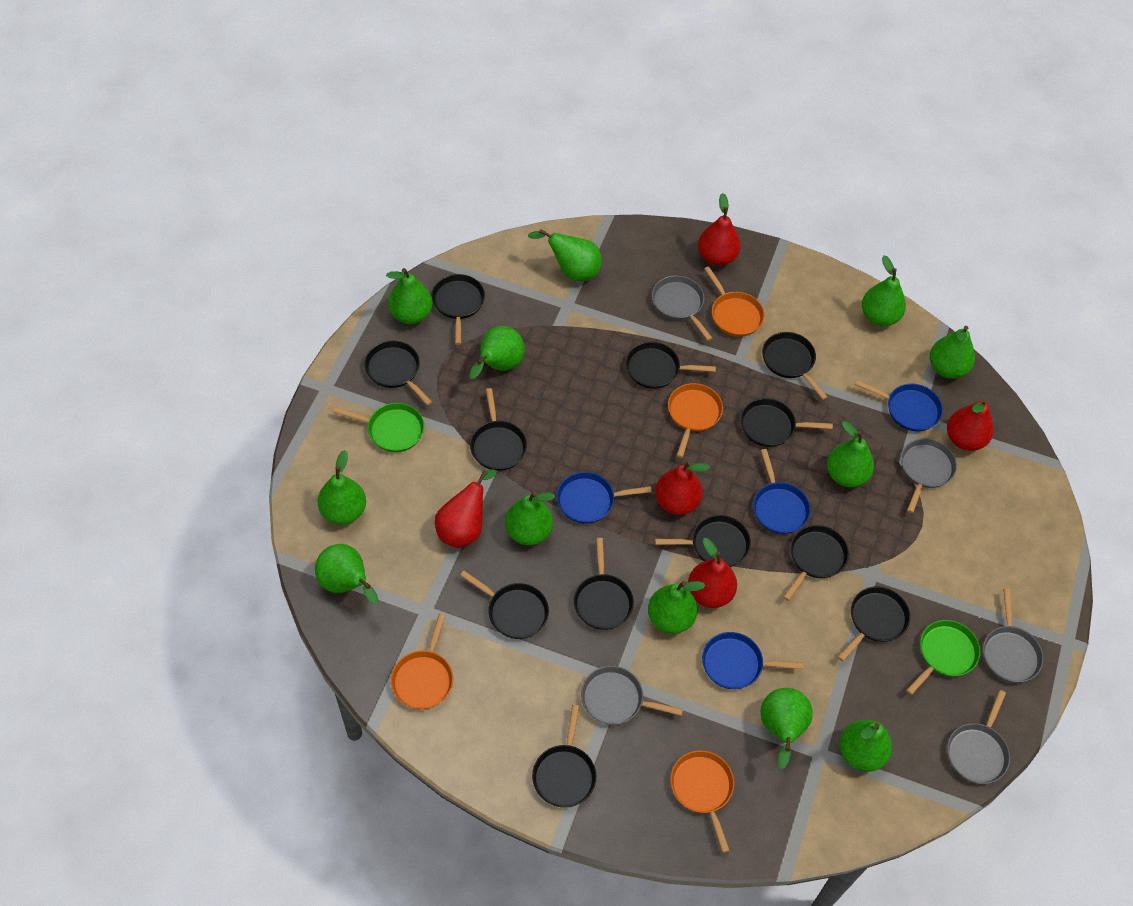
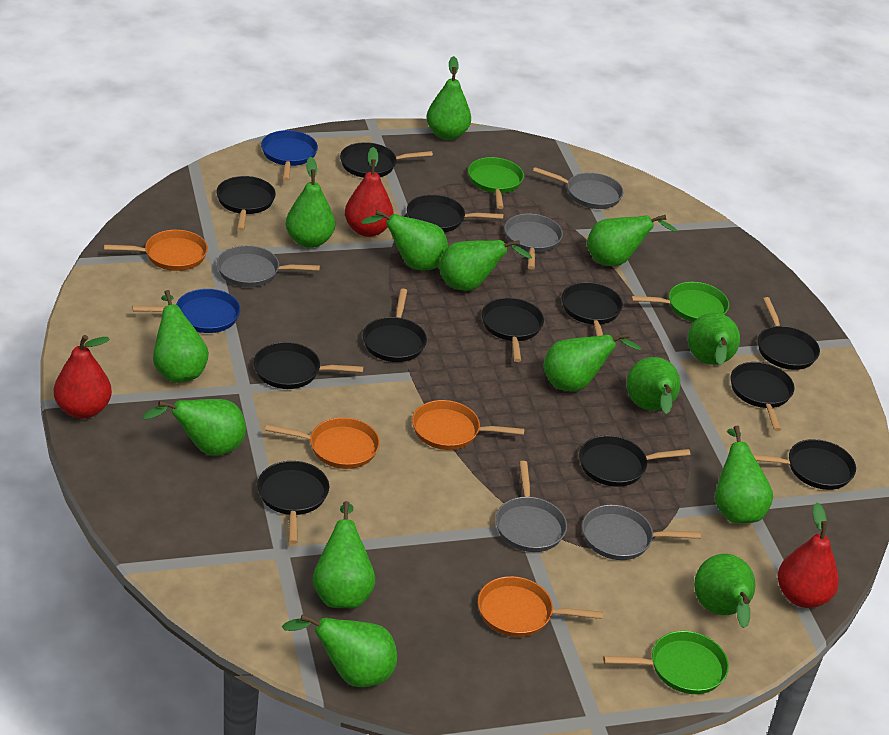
blue pan: 4 -> 2
green pan: 2 -> 3
green pear: 12 -> 14
red pear: 5 -> 3

